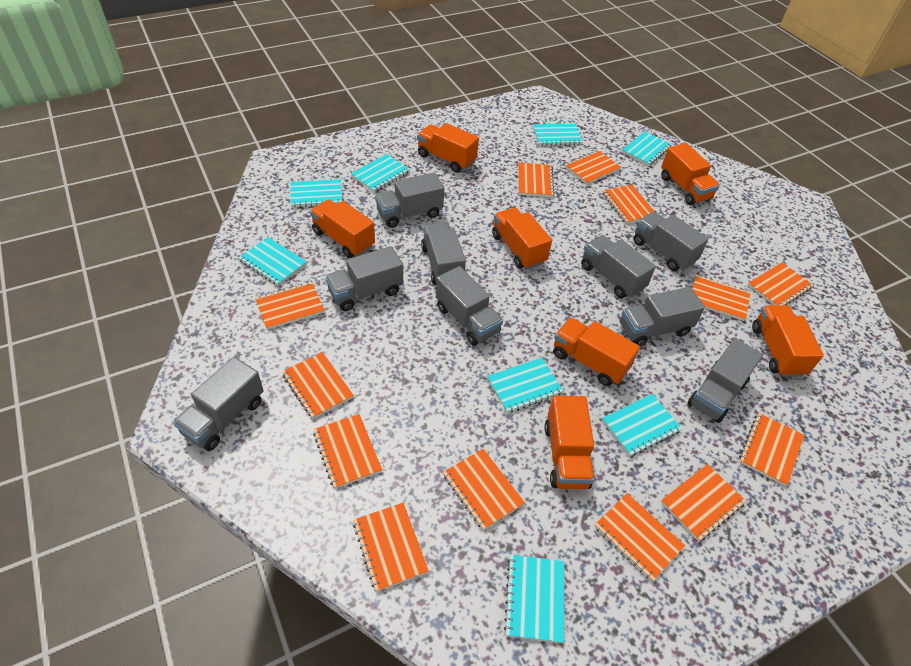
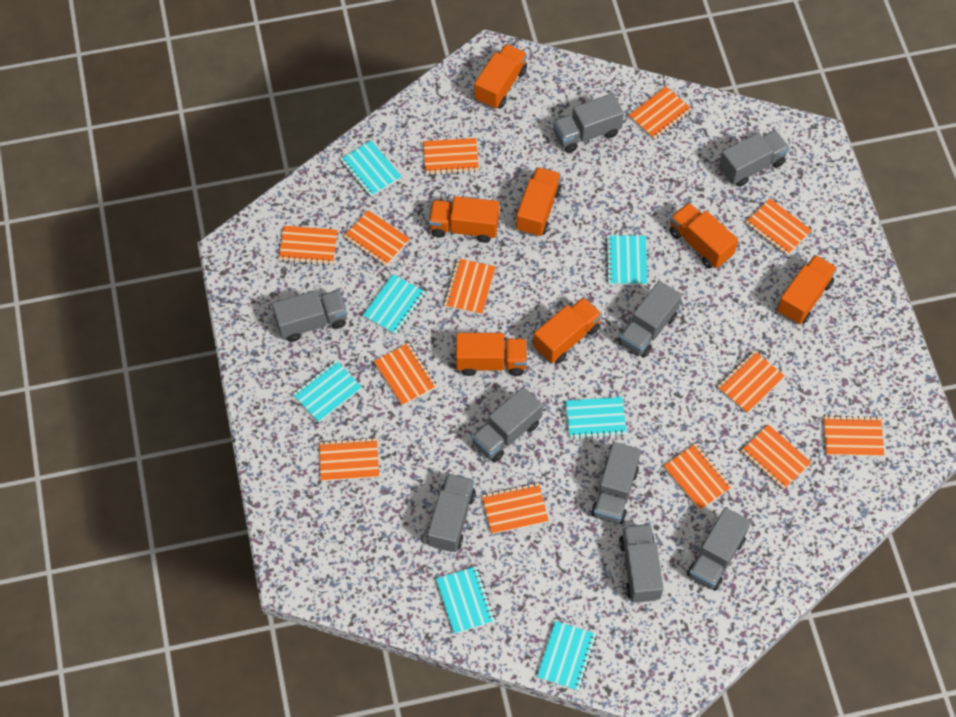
turquoise notebook: 8 -> 7

